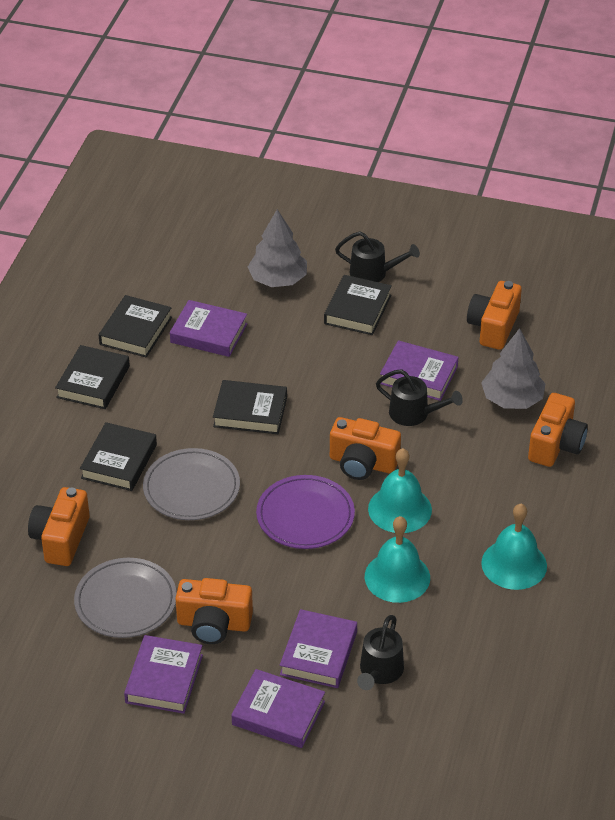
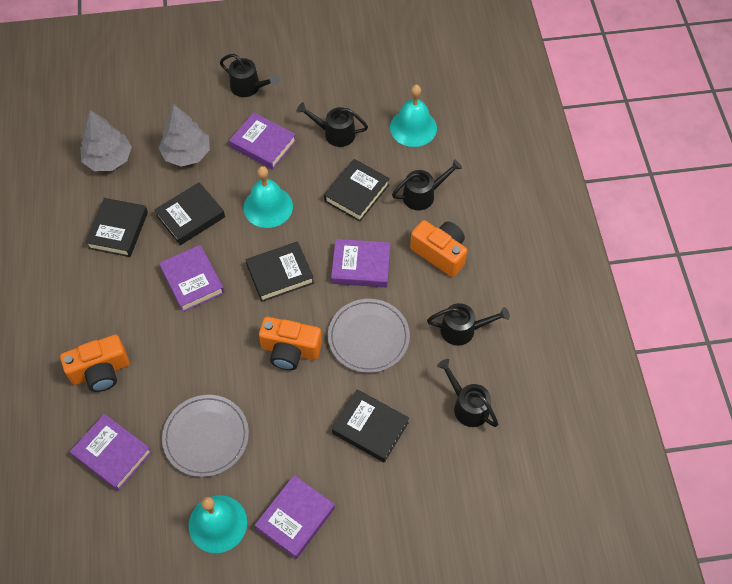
black watering can: 3 -> 5
orange camera: 5 -> 3
purple plate: 1 -> 0

